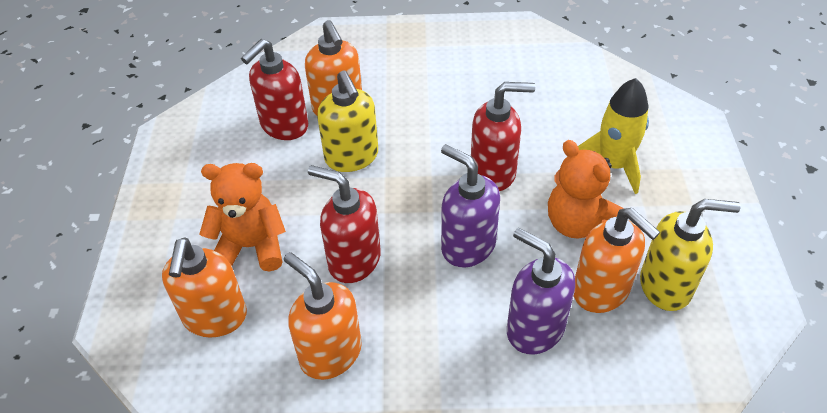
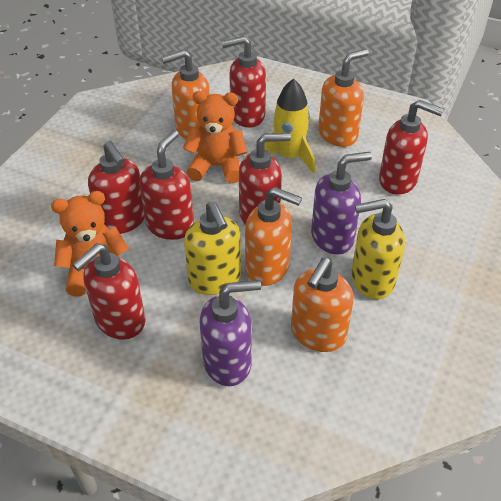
red soap dispenser: 3 -> 6

